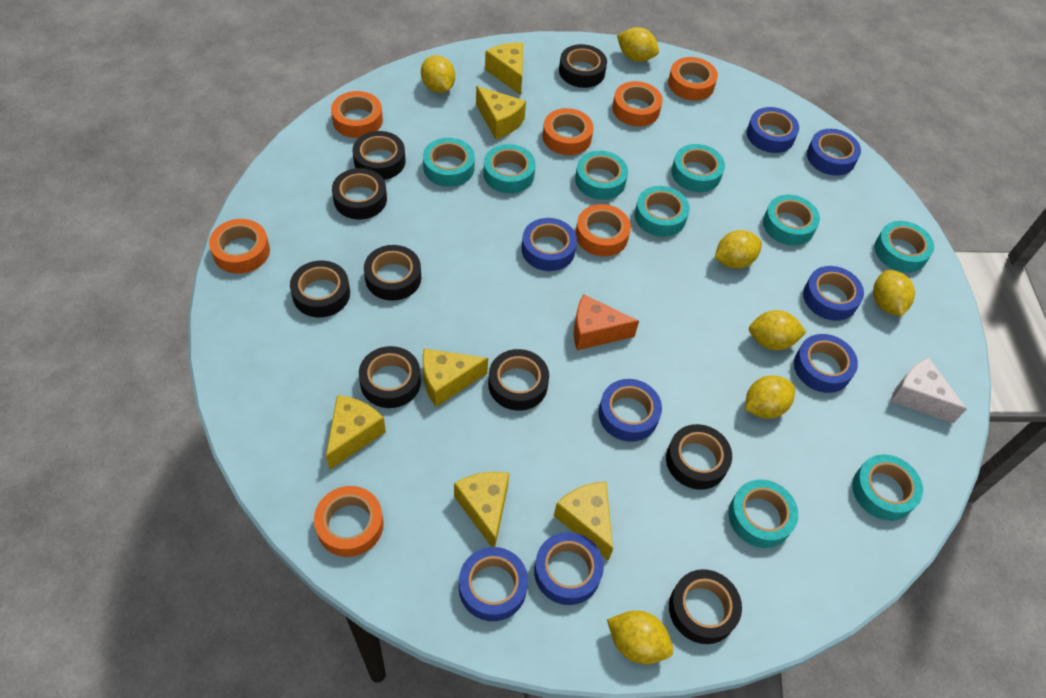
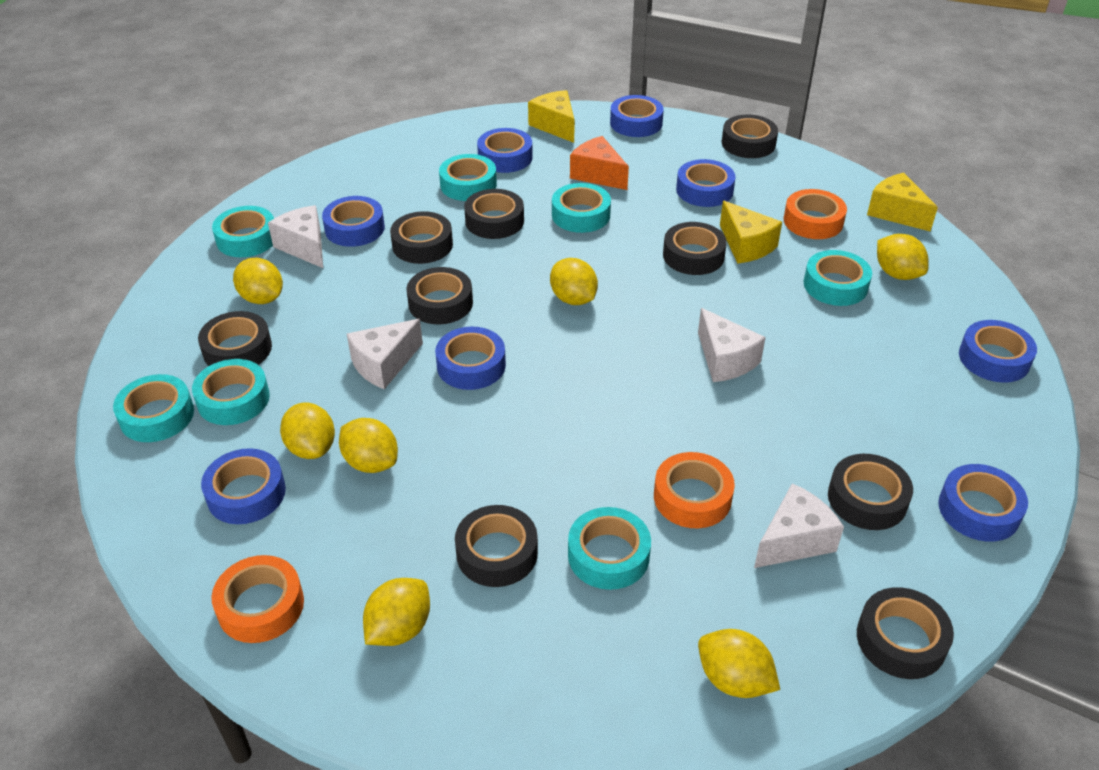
orange tape: 7 -> 3
turquoise tape: 9 -> 7
white cheese: 1 -> 4
yellow cheese: 6 -> 3

